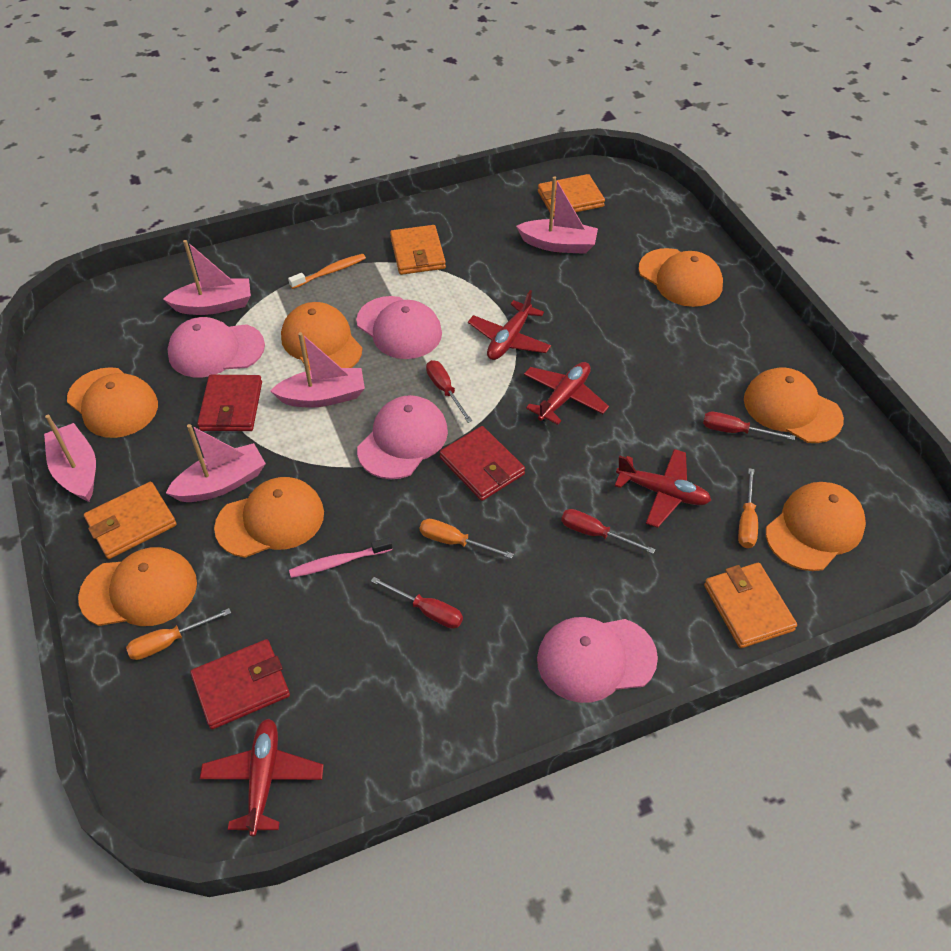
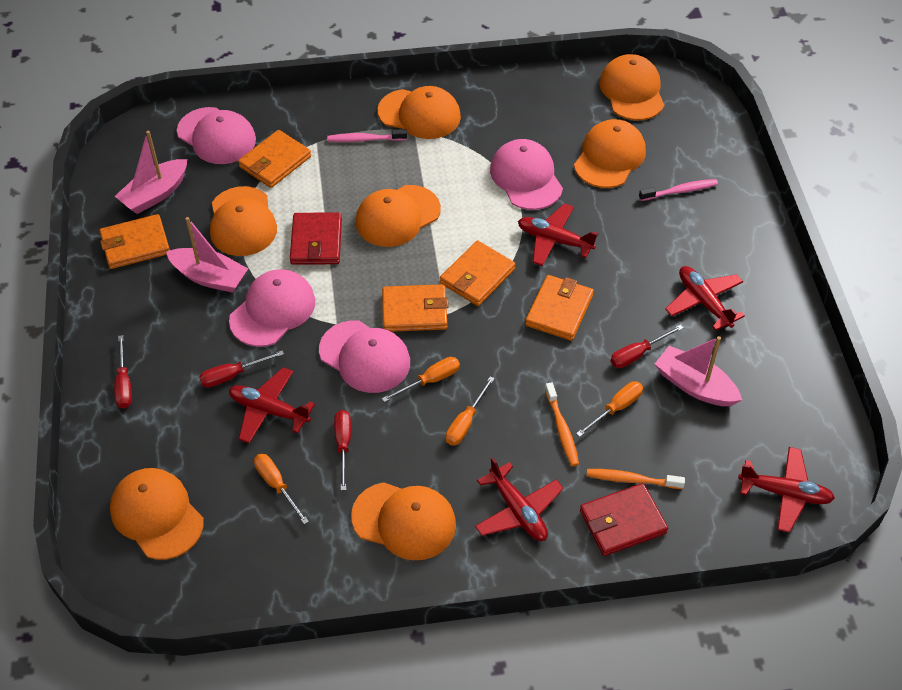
orange screwdriver: 3 -> 4
orange toothbrush: 1 -> 2
orange wallet: 4 -> 5
pink boat: 5 -> 3
pink toothbrush: 1 -> 2
red plane: 4 -> 5
red wallet: 3 -> 2

